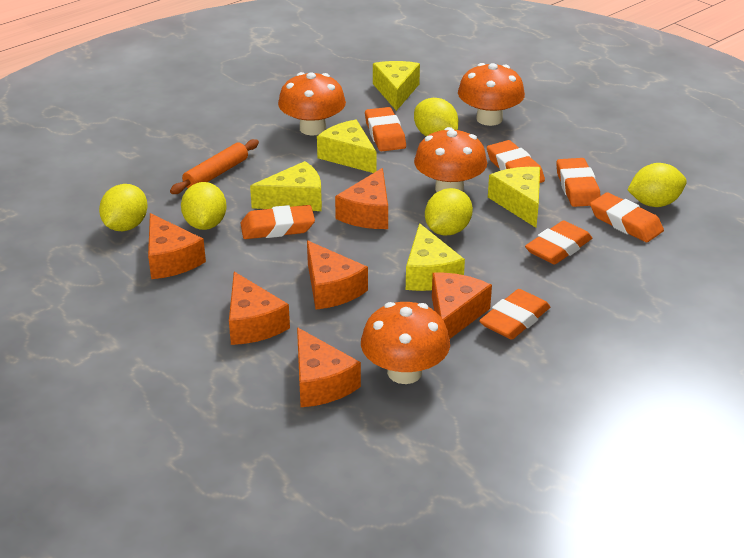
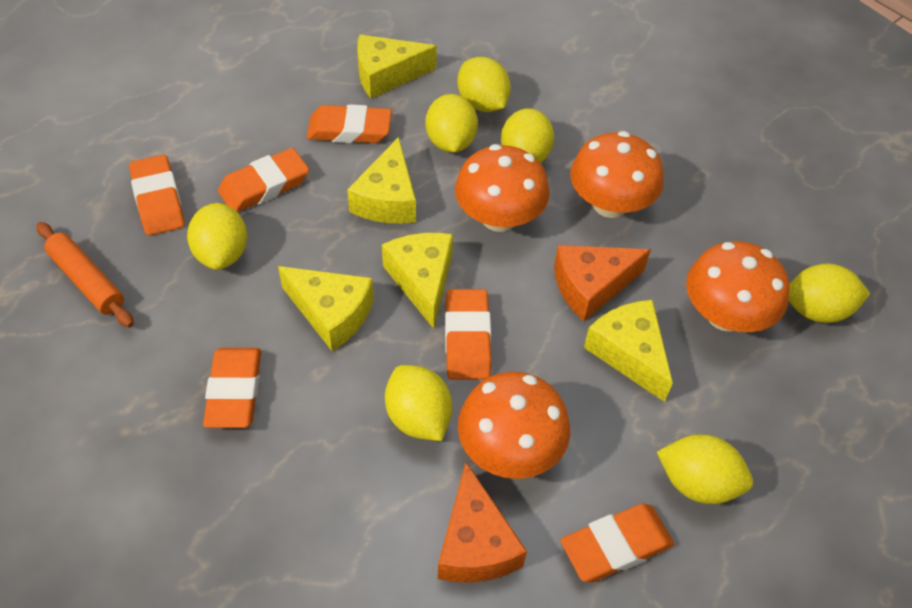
orange cheese: 6 -> 2
orange eraser: 7 -> 6
yellow lemon: 5 -> 7

